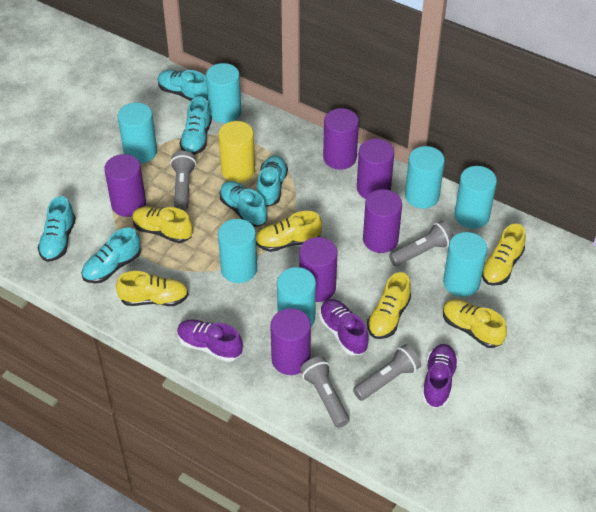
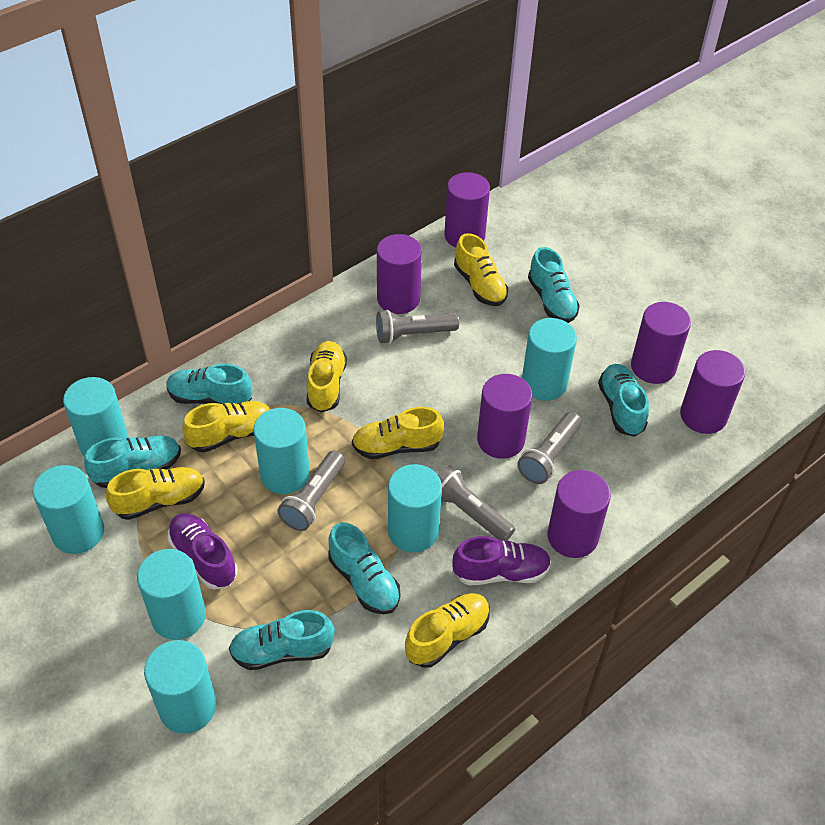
purple shoe: 3 -> 2
yellow cylinder: 1 -> 0

